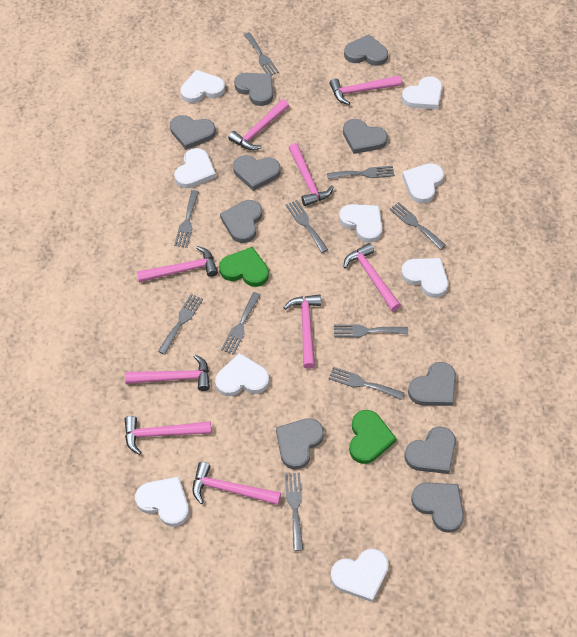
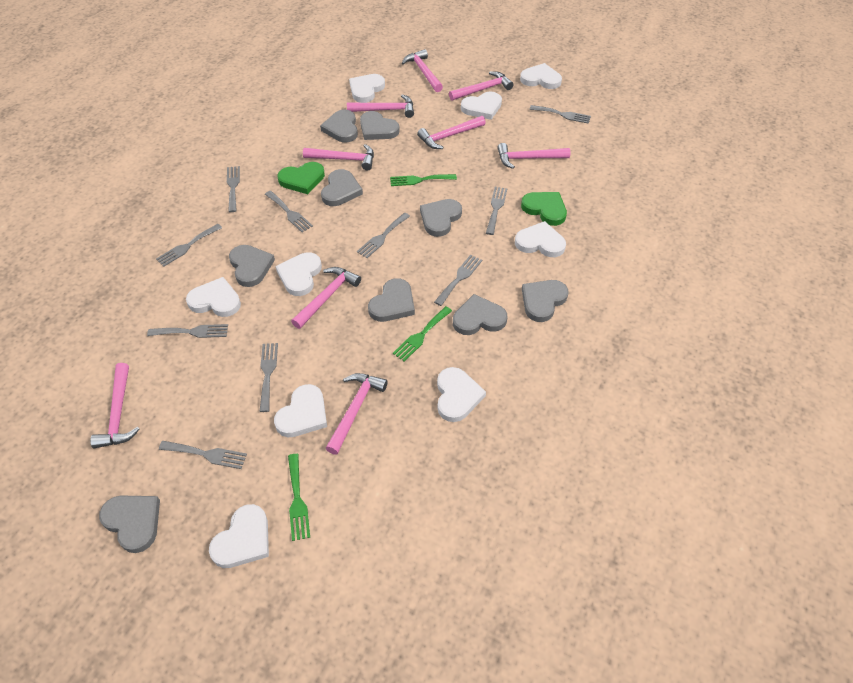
green fork: 0 -> 3
grey heart: 10 -> 9

